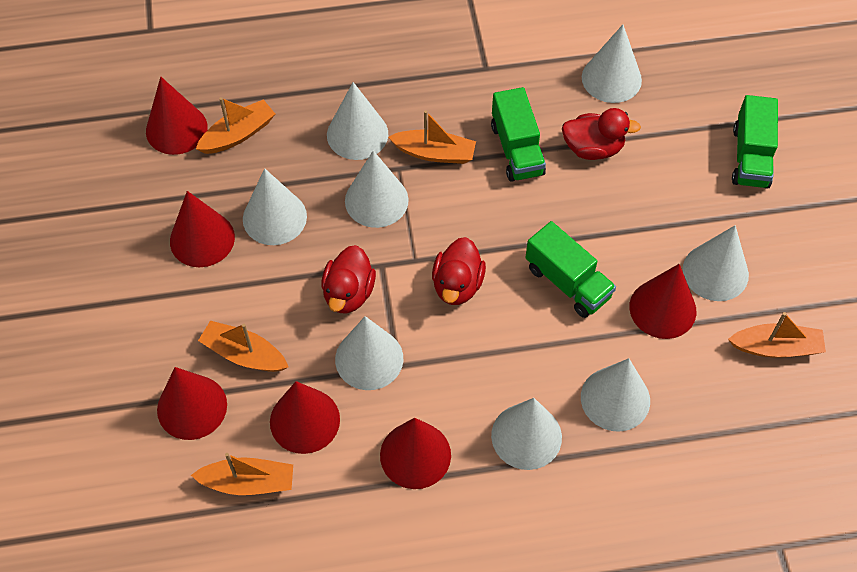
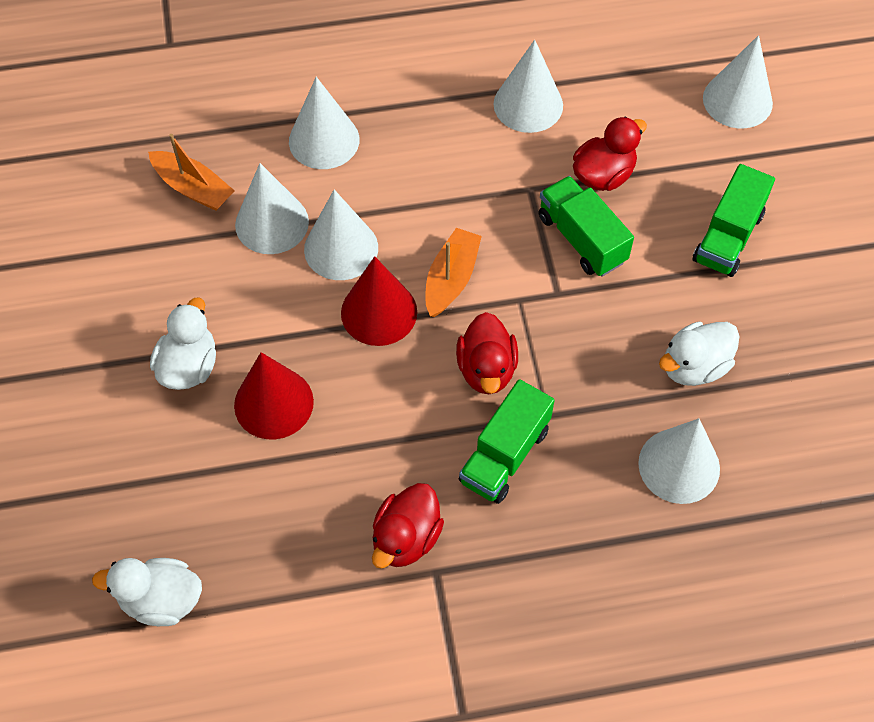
orange boat: 5 -> 2
red cone: 6 -> 2
white cone: 8 -> 6
white duck: 0 -> 3

